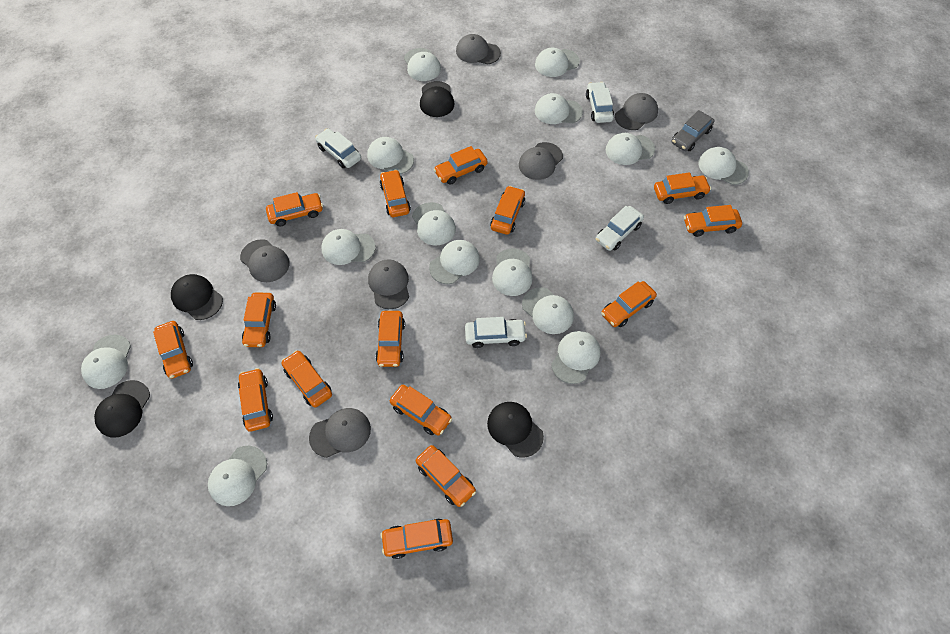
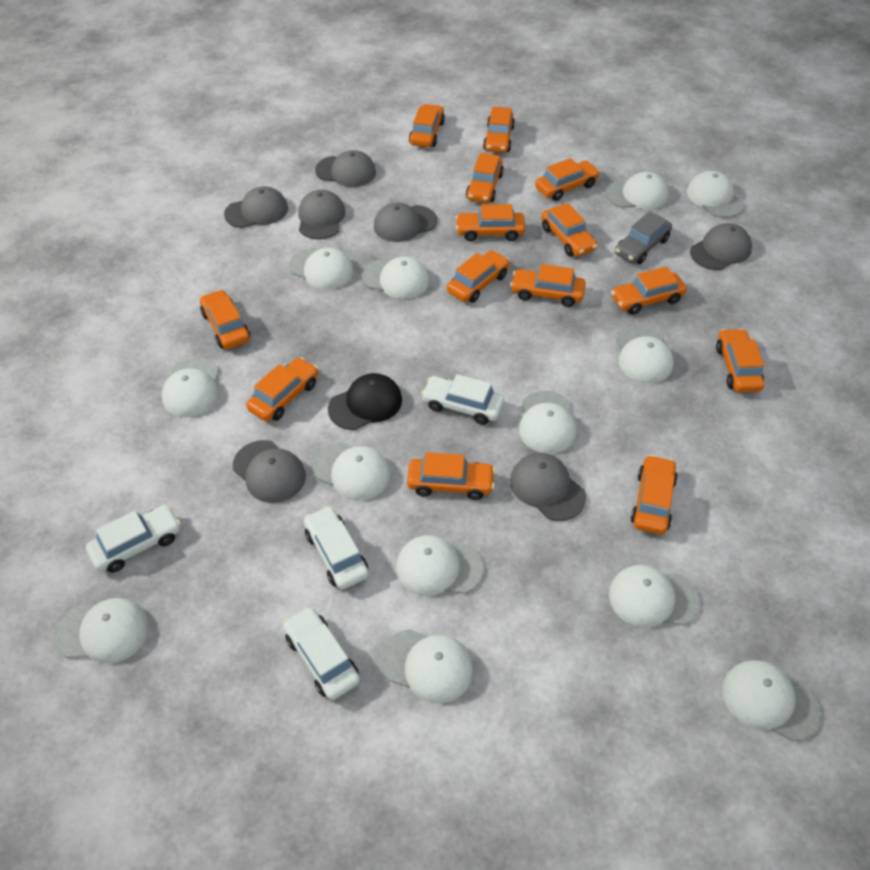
black cap: 4 -> 1
grey cap: 6 -> 7
orange car: 15 -> 14
white cap: 14 -> 13

